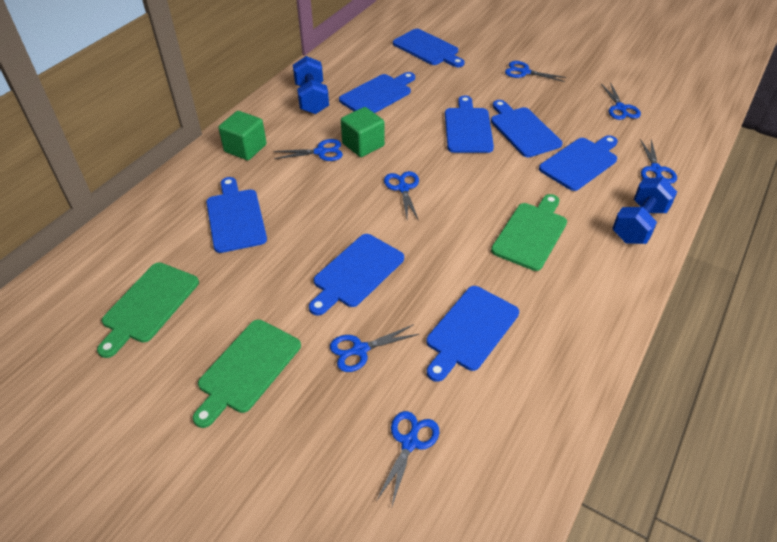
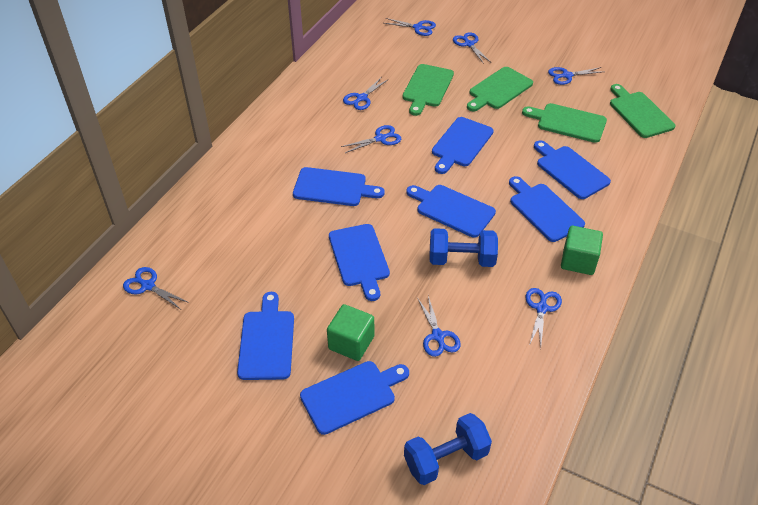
blue scissors: 7 -> 8
green cutting board: 3 -> 4

